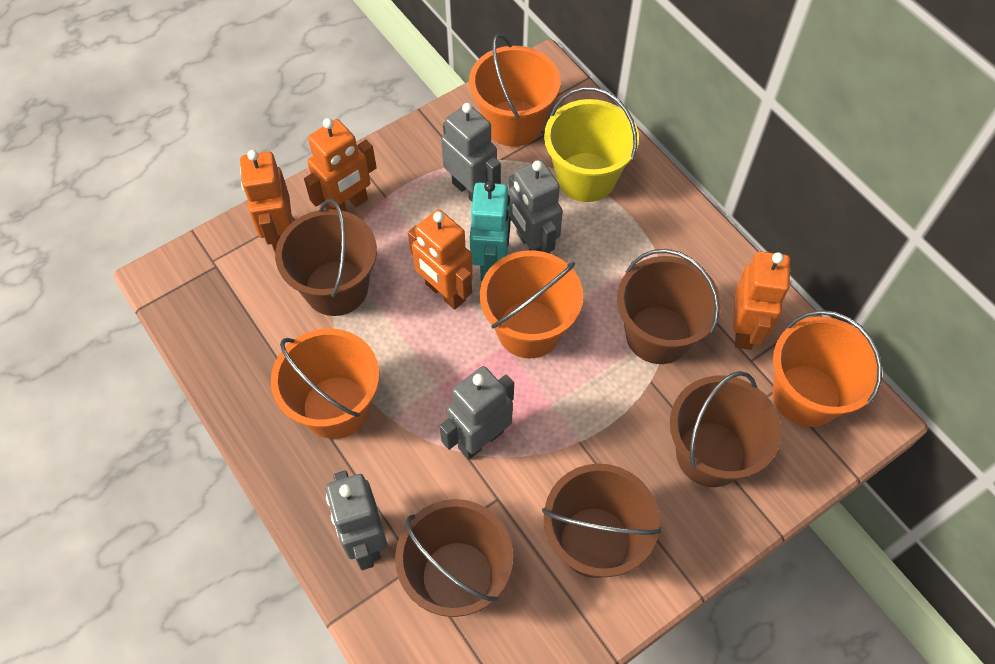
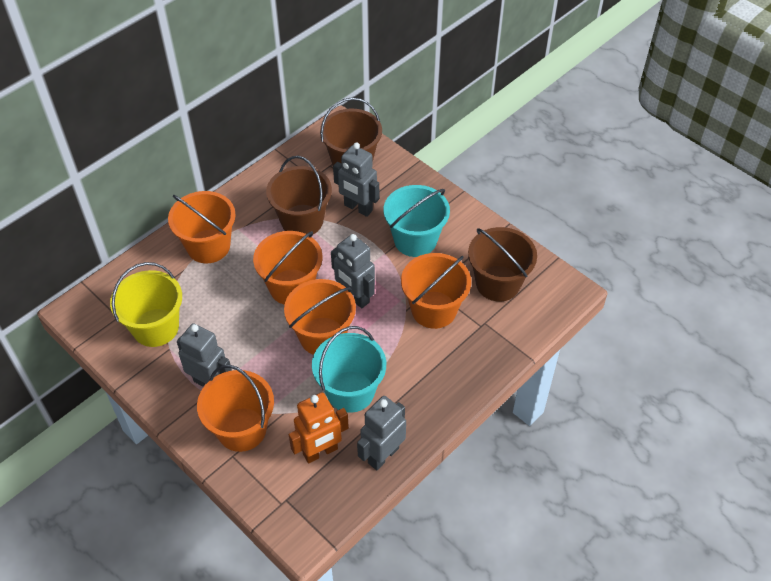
brown bucket: 5 -> 3
orange bucket: 4 -> 5
orange robot: 4 -> 1
turquoise bucket: 0 -> 2
turquoise robot: 1 -> 0

